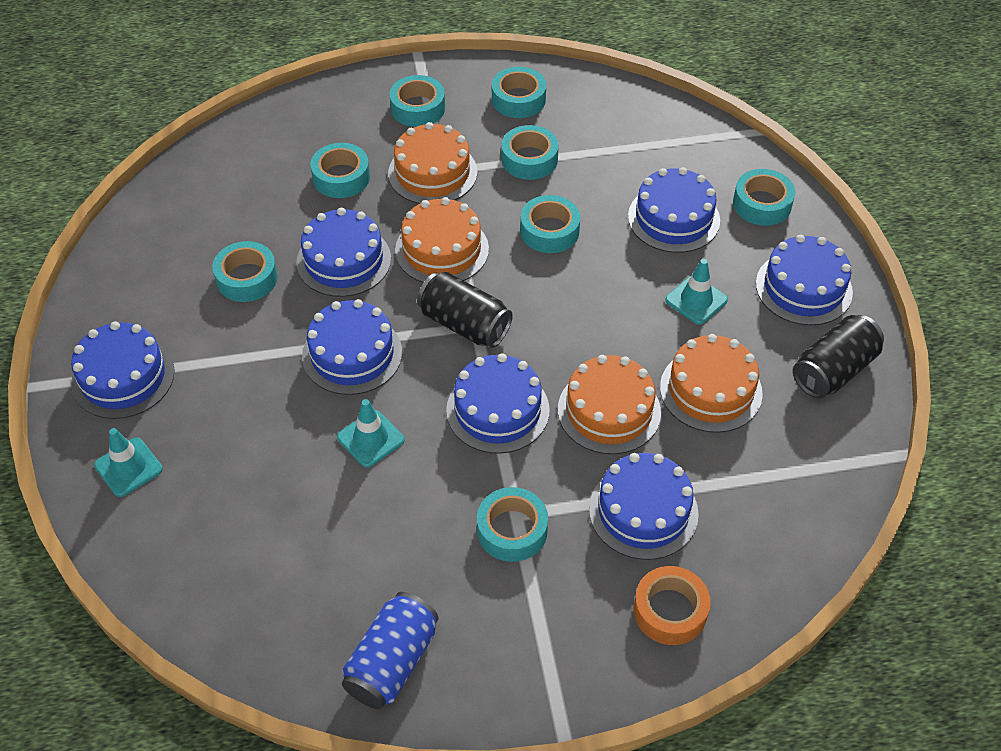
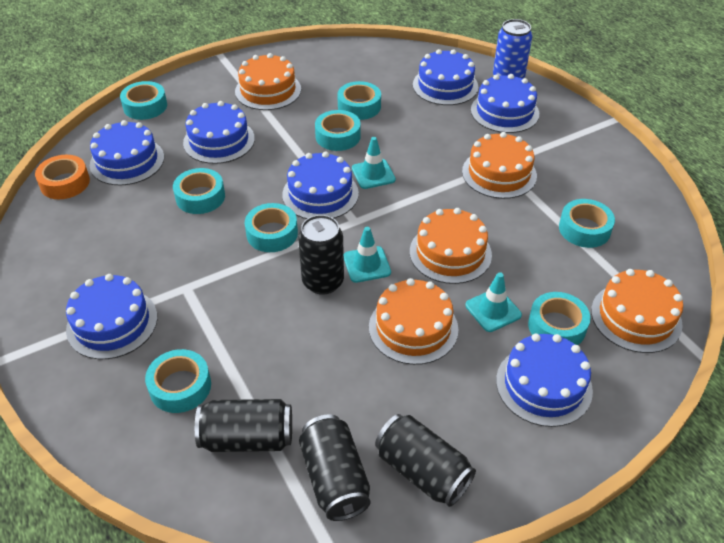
black can: 2 -> 4
orange cake: 4 -> 5

